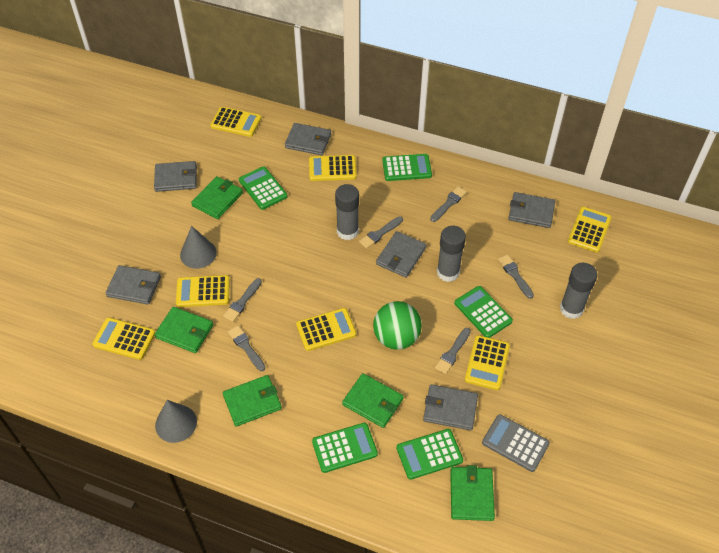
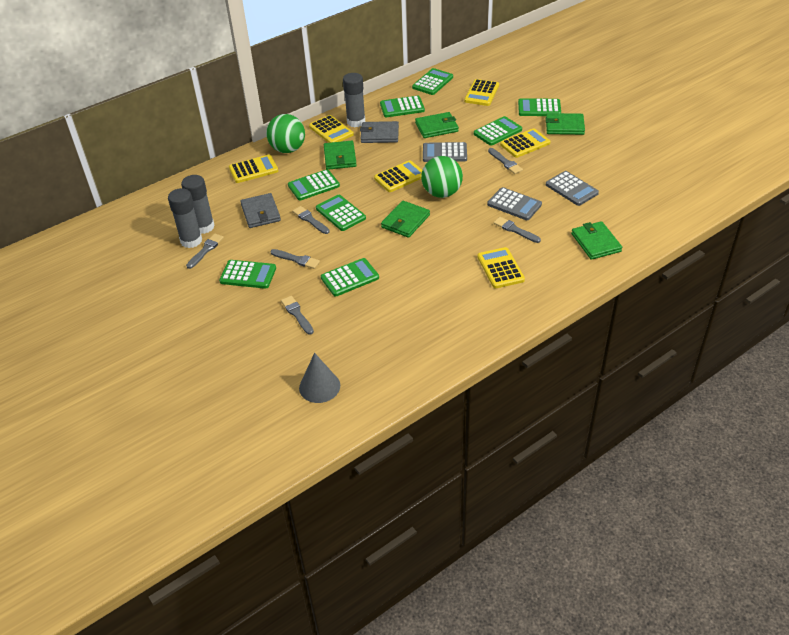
green ball: 1 -> 2
green calculator: 5 -> 8
grey calculator: 1 -> 3
grey cone: 2 -> 1
grey wallet: 6 -> 2
yellow calculator: 7 -> 6

